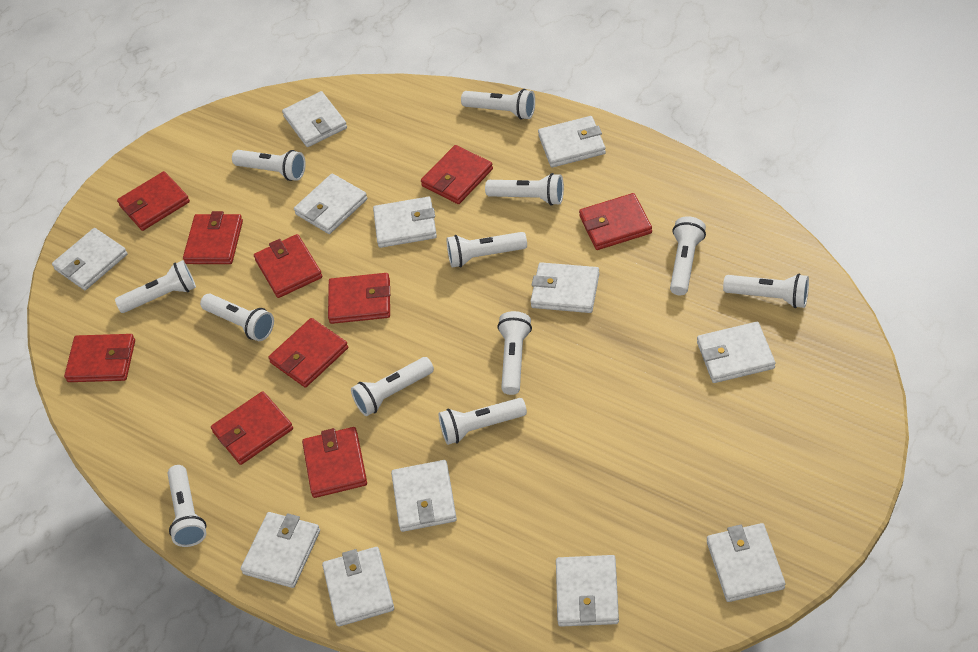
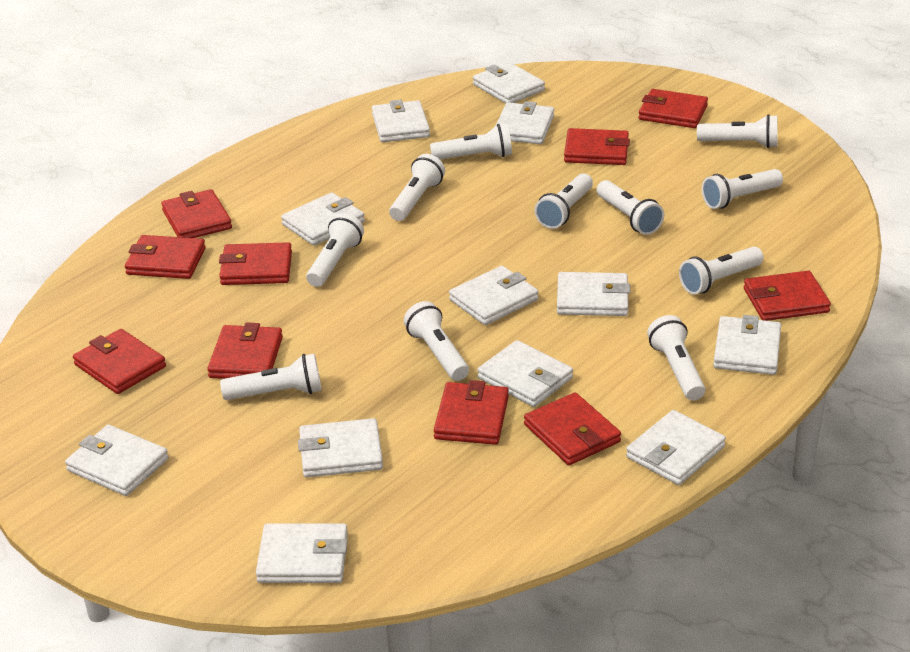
white flashlight: 12 -> 11

